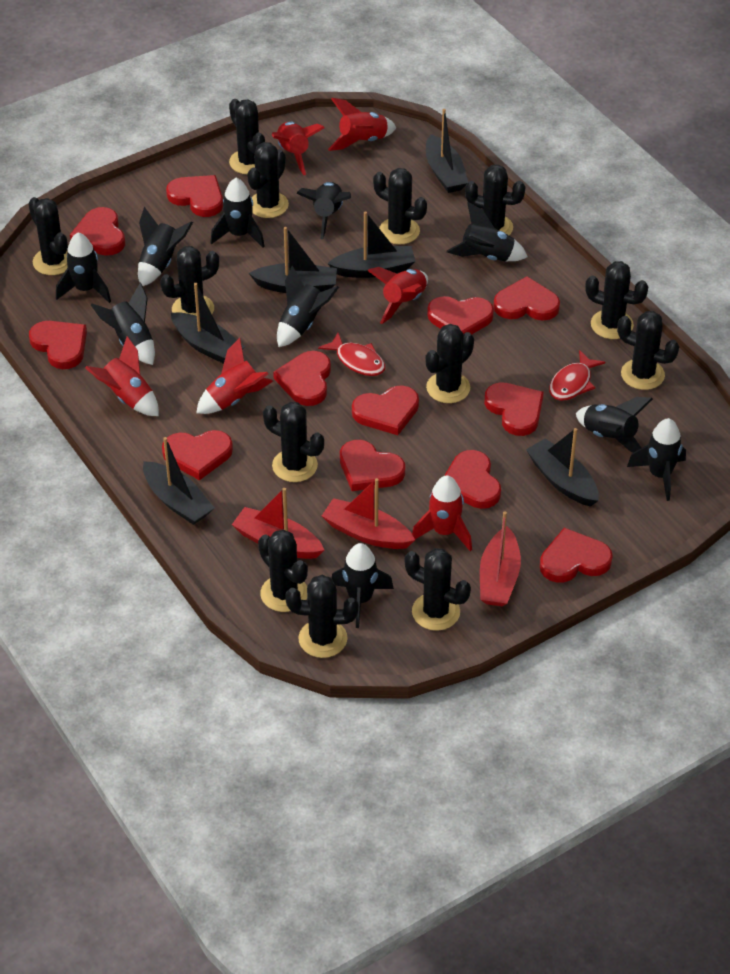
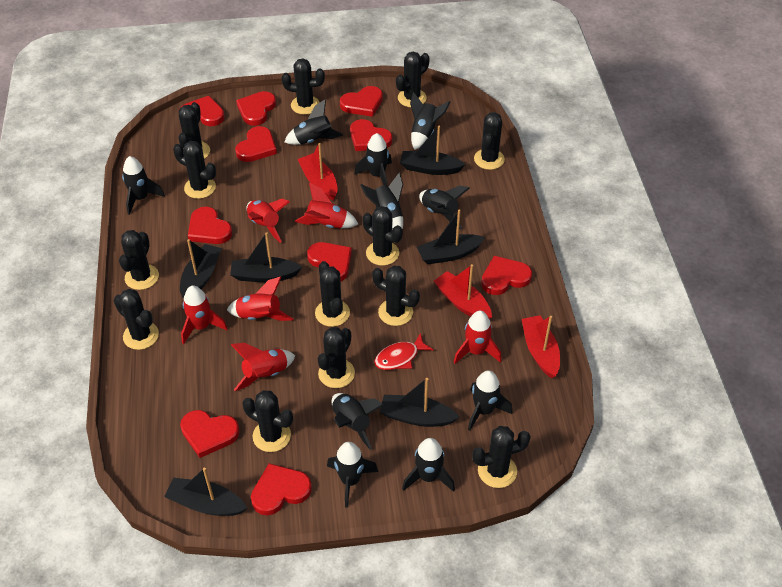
red fish: 2 -> 1
red heart: 12 -> 10

